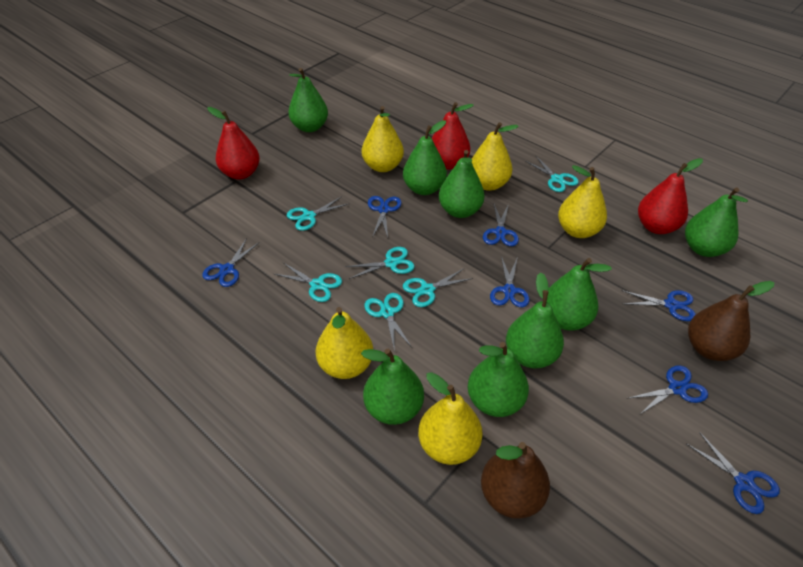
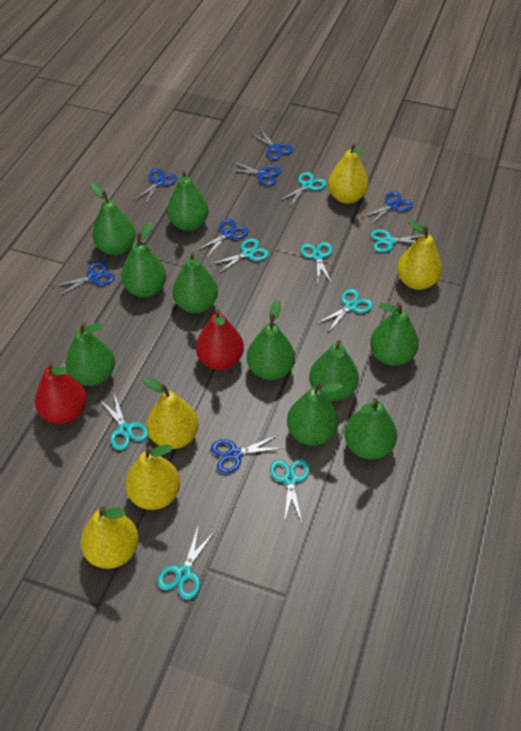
brown pear: 2 -> 0
green pear: 8 -> 10
red pear: 3 -> 2
turquoise scissors: 6 -> 8

